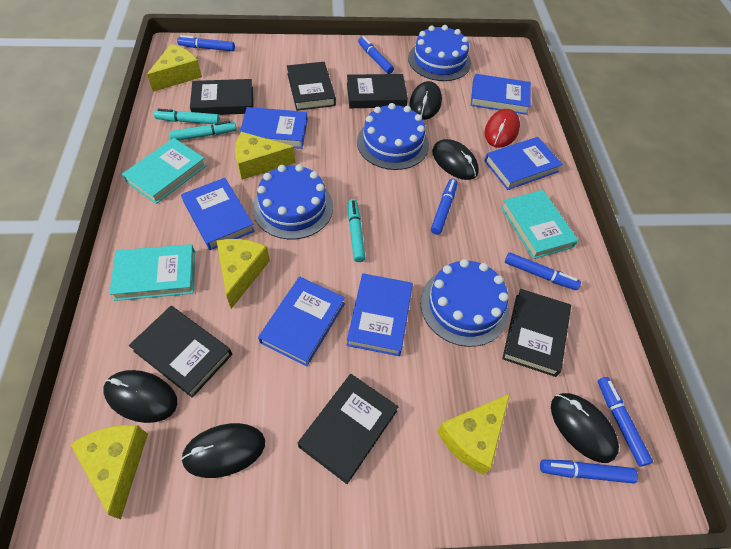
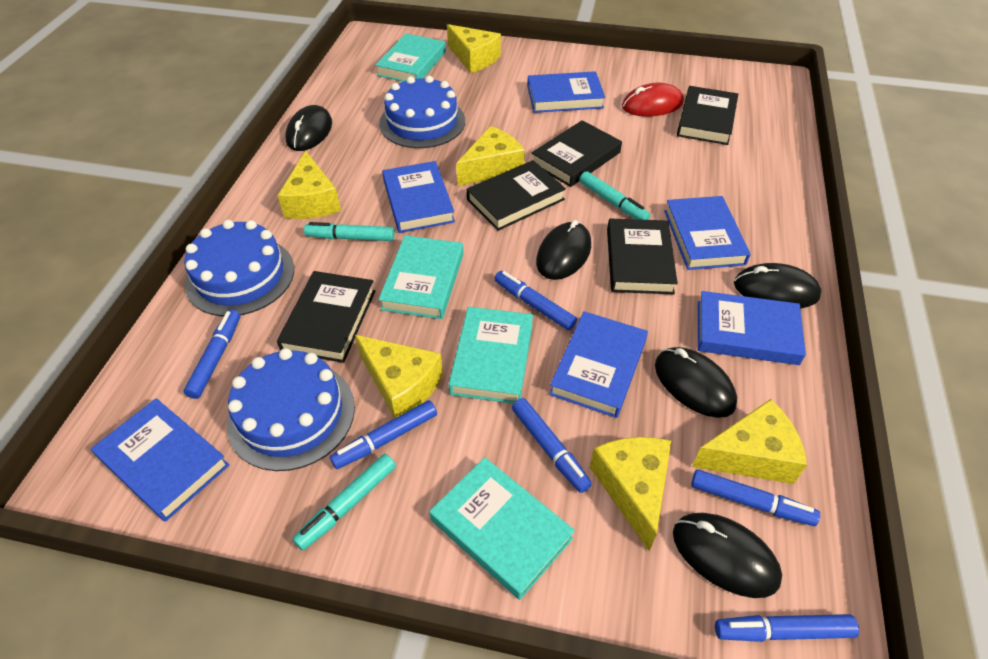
black book: 6 -> 5
blue cake: 4 -> 3
turquoise book: 3 -> 4
yellow cheese: 5 -> 6

